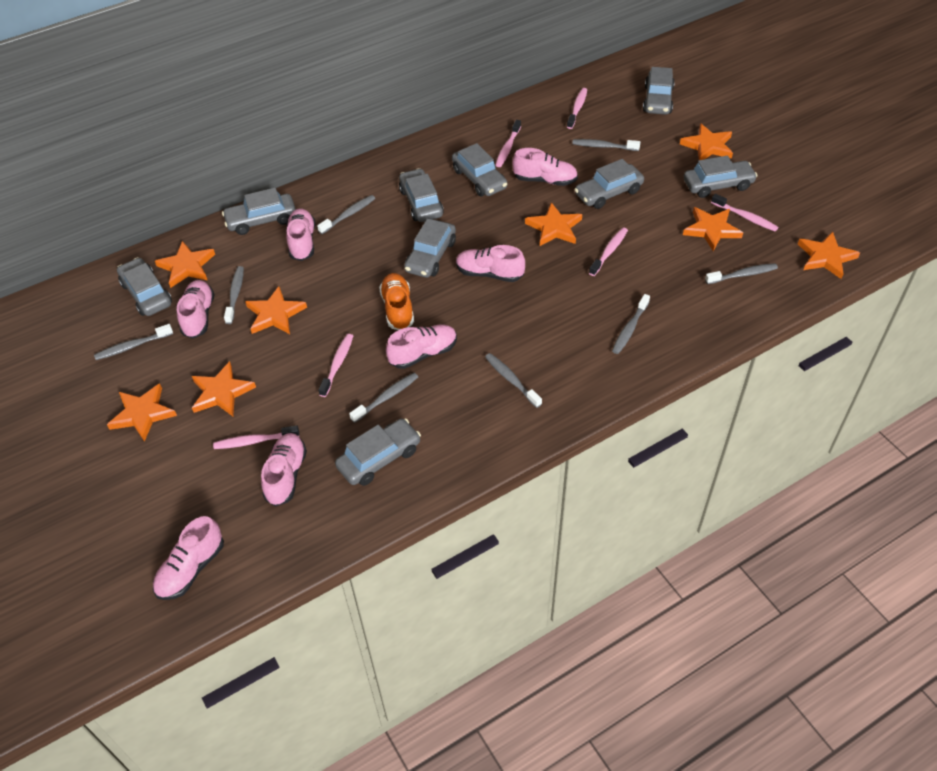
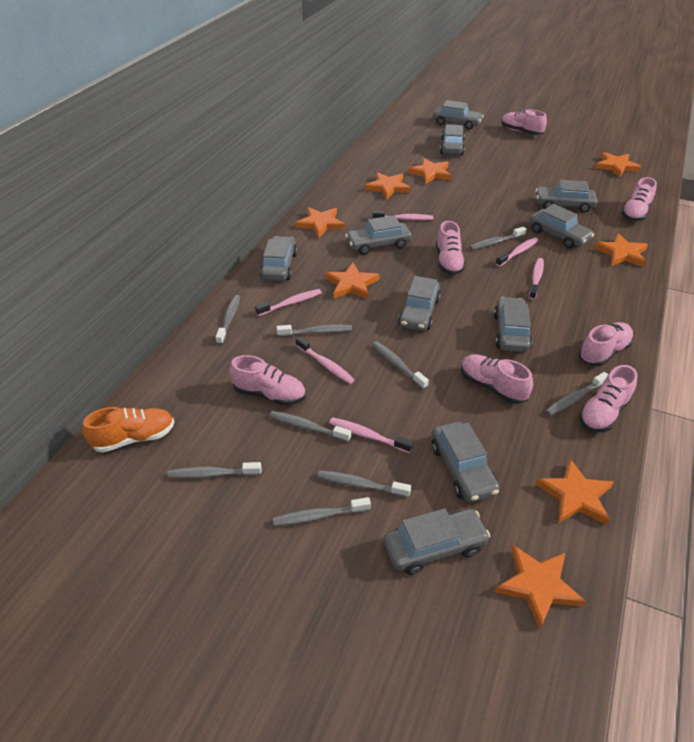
grey car: 9 -> 10
grey toothbrush: 8 -> 9

